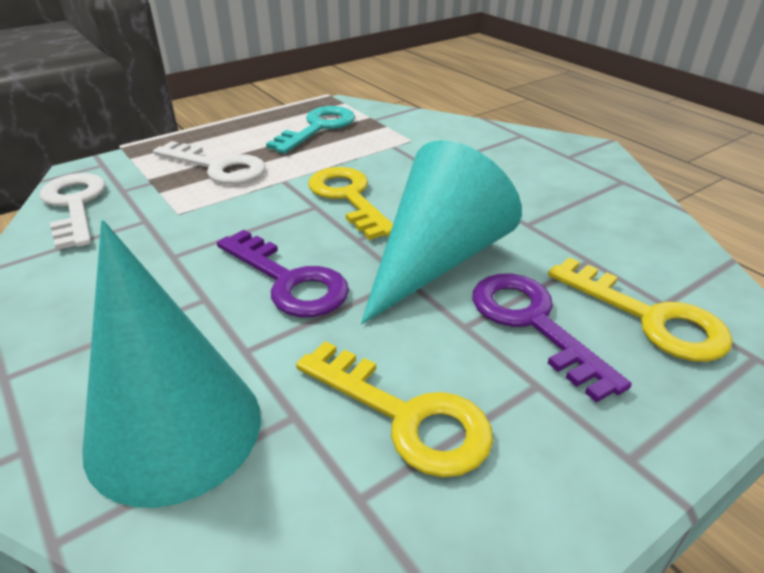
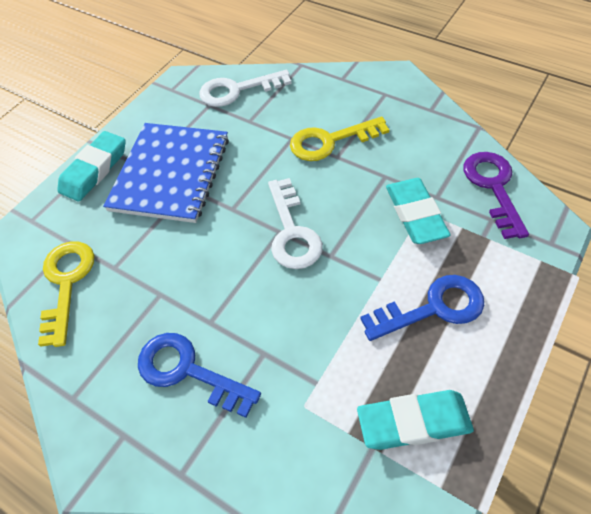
blue key: 0 -> 2
blue notebook: 0 -> 1
purple key: 2 -> 1
turquoise cone: 2 -> 0
turquoise eraser: 0 -> 3
turquoise key: 1 -> 0
yellow key: 3 -> 2

